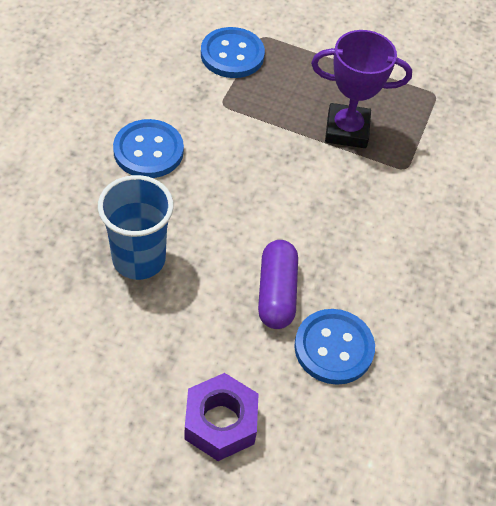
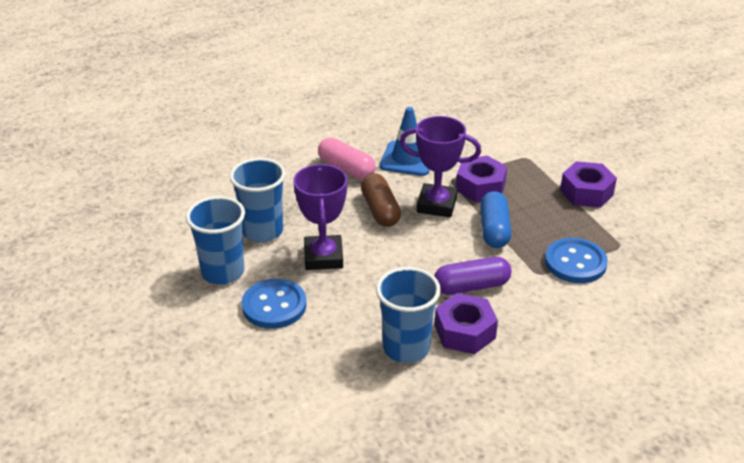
blue button: 3 -> 2
blue capsule: 0 -> 1
blue cup: 1 -> 3
blue traffic cone: 0 -> 1
brown capsule: 0 -> 1
pink capsule: 0 -> 1
purple nut: 1 -> 3
purple trophy: 1 -> 2

